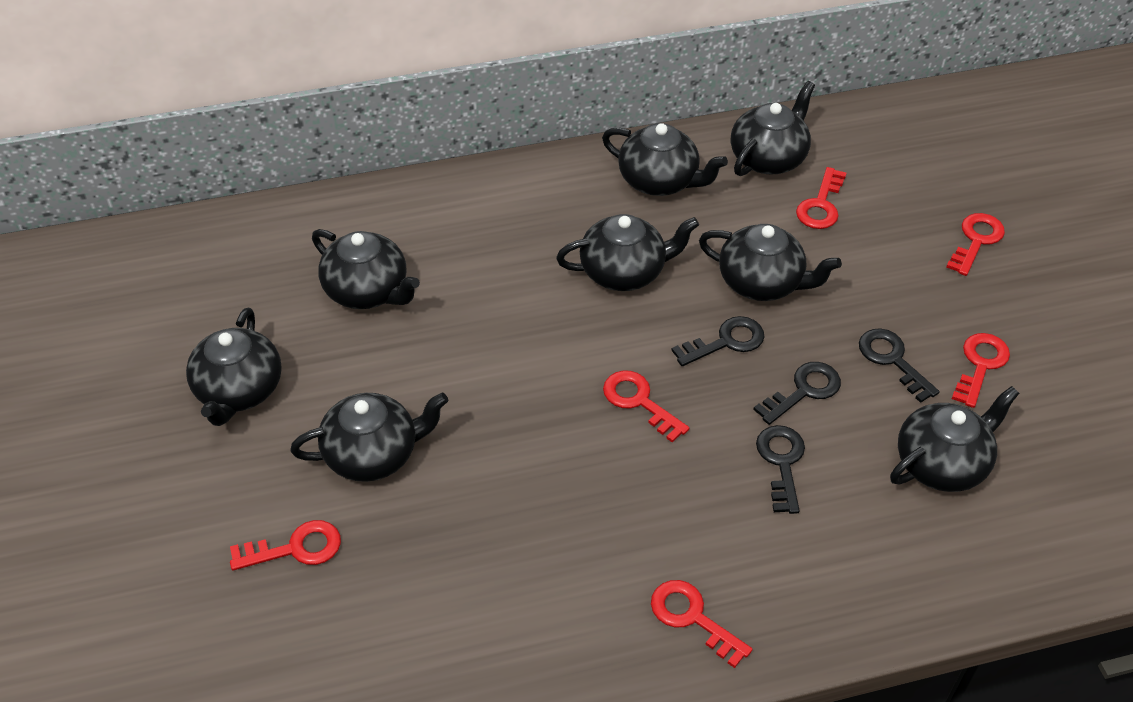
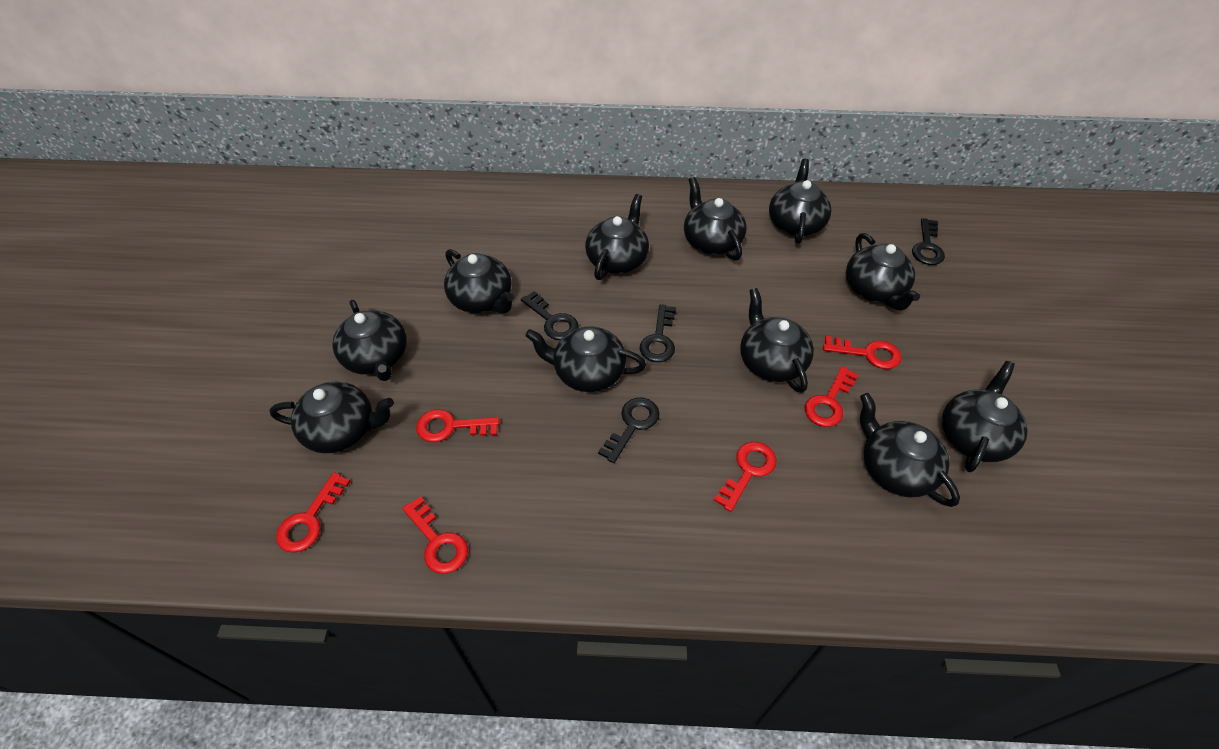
black teapot: 8 -> 11

